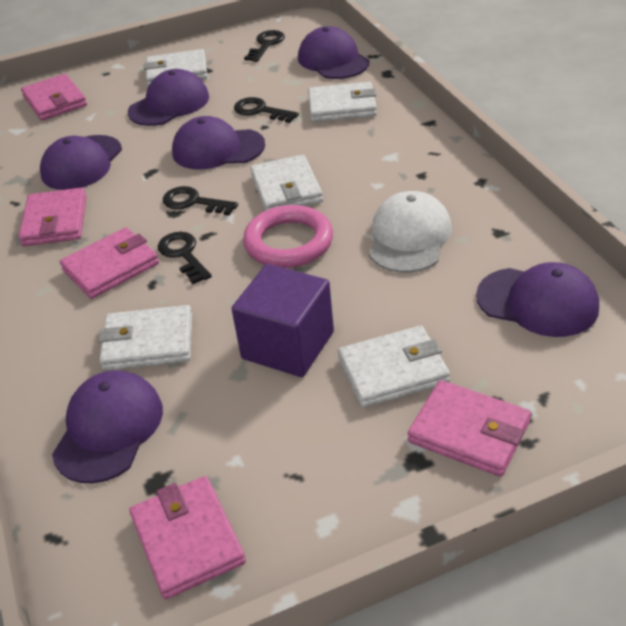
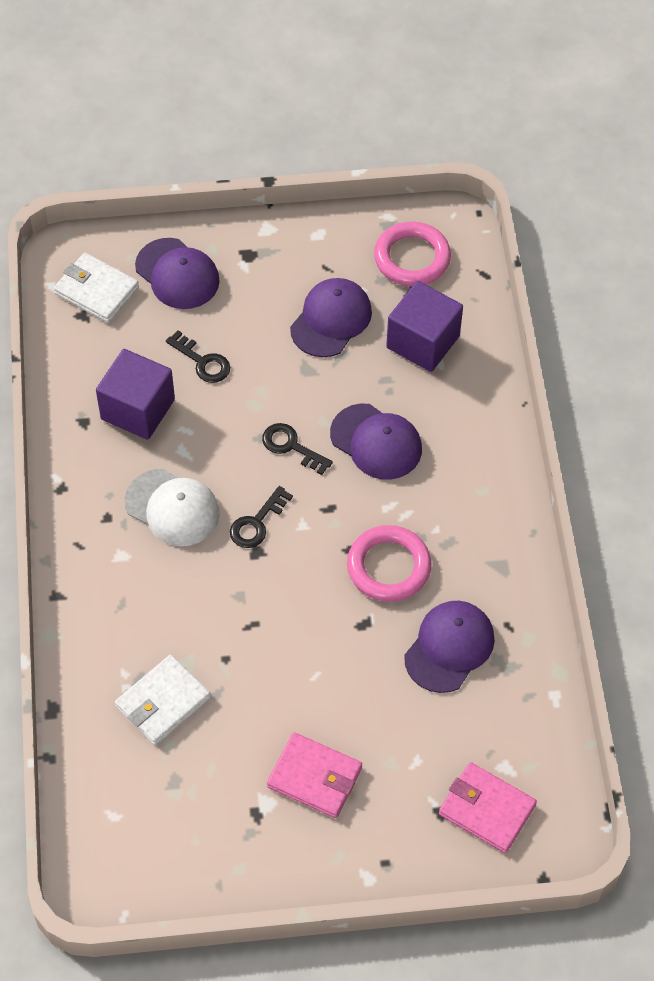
black key: 4 -> 3
pink ring: 1 -> 2
pink wallet: 5 -> 2
purple cap: 6 -> 4
purple cube: 1 -> 2
white wallet: 5 -> 2

